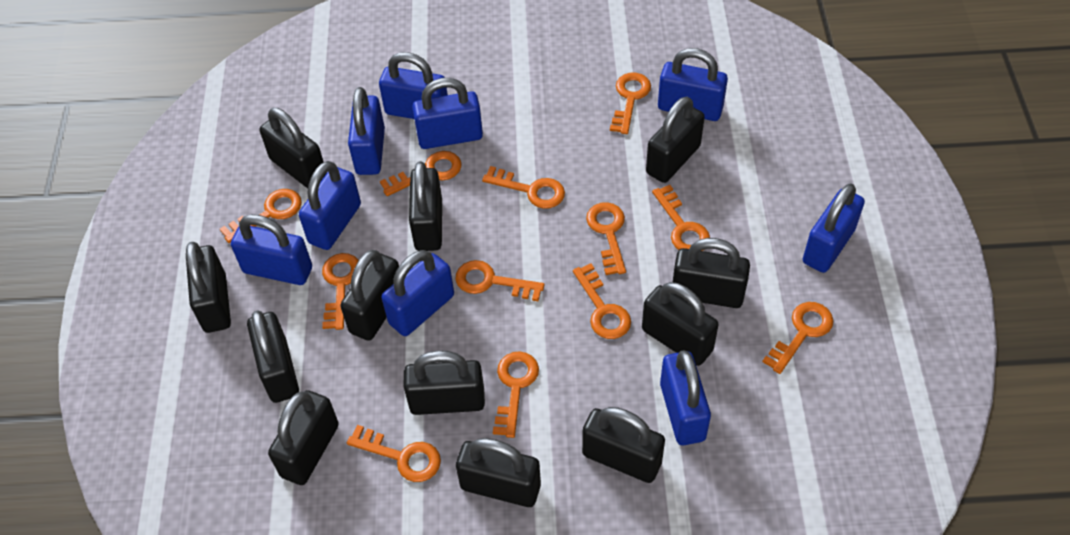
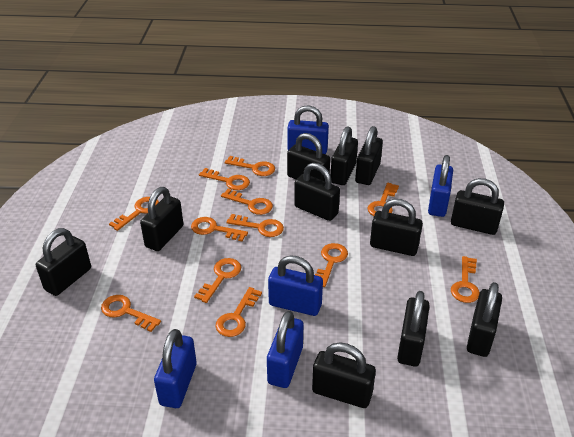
black padlock: 12 -> 11
blue padlock: 9 -> 5

